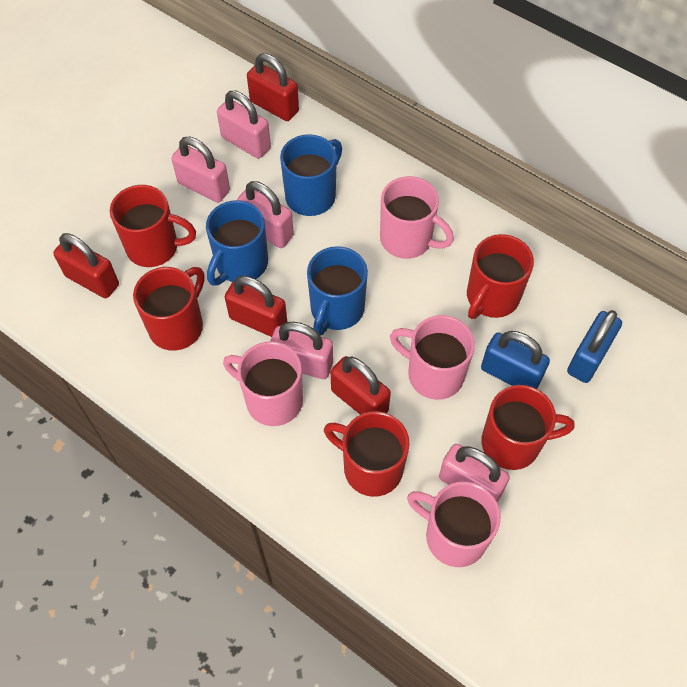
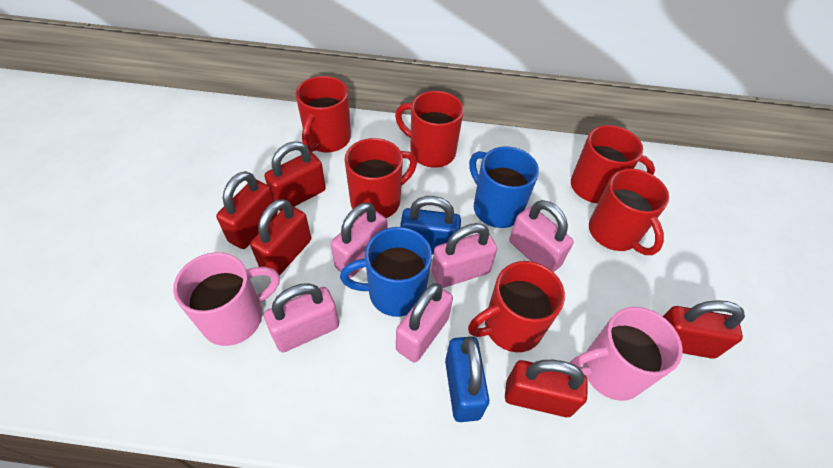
blue mug: 3 -> 2
pink mug: 4 -> 2
red mug: 5 -> 6
red padlock: 4 -> 5

